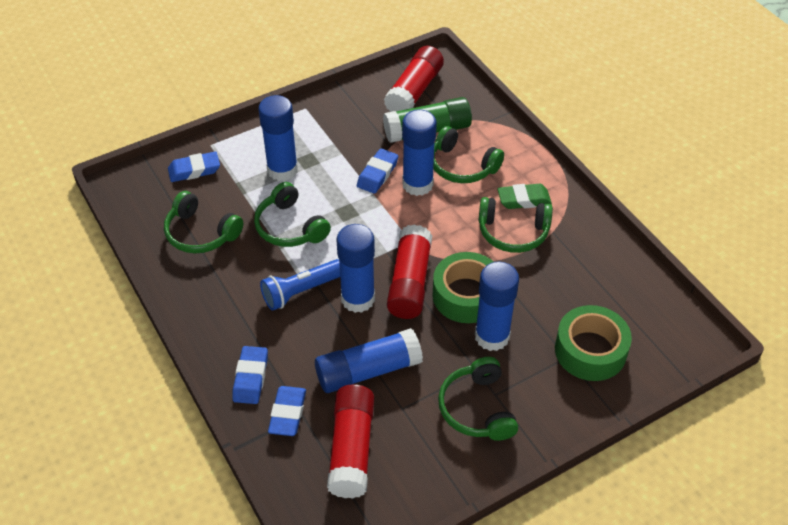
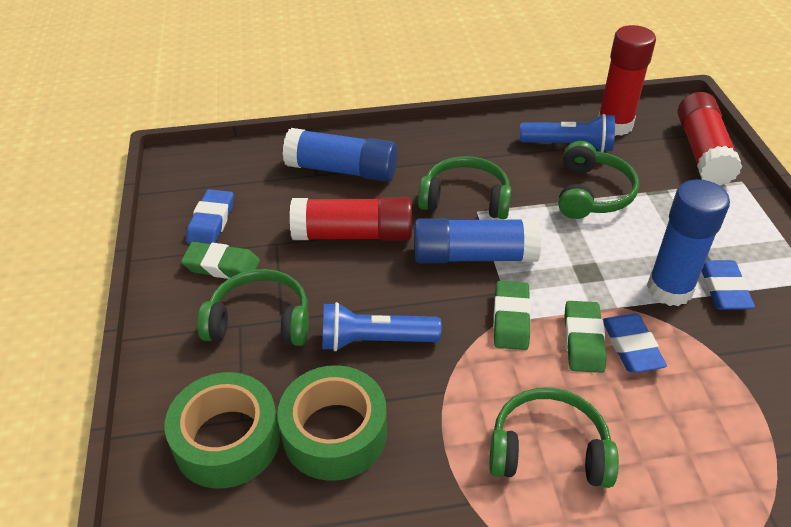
blue eraser: 4 -> 3
blue flashlight: 1 -> 2
blue glue stick: 5 -> 3
green eraser: 1 -> 3
green glue stick: 1 -> 0
green headphones: 5 -> 4

